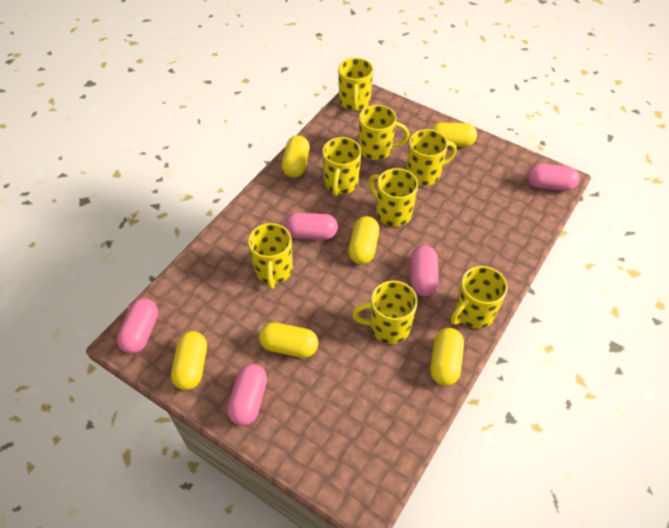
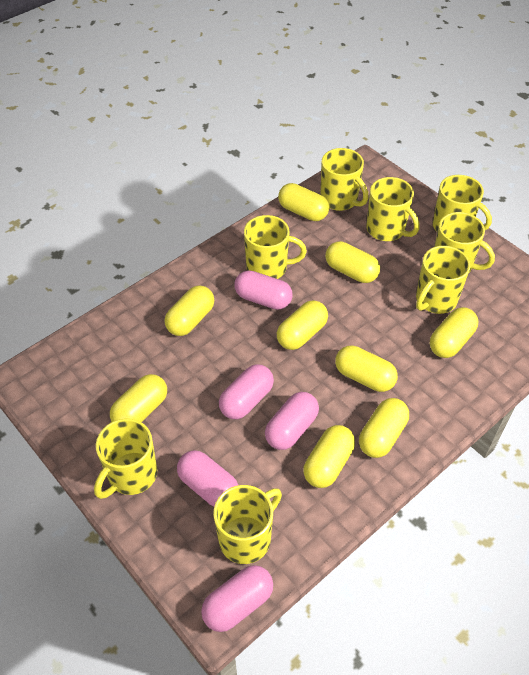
yellow capsule: 6 -> 9

